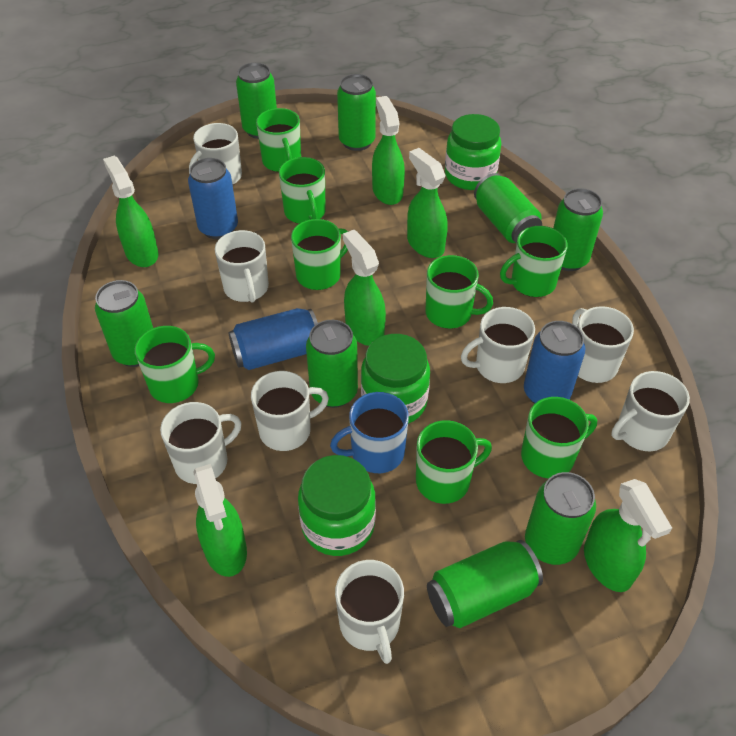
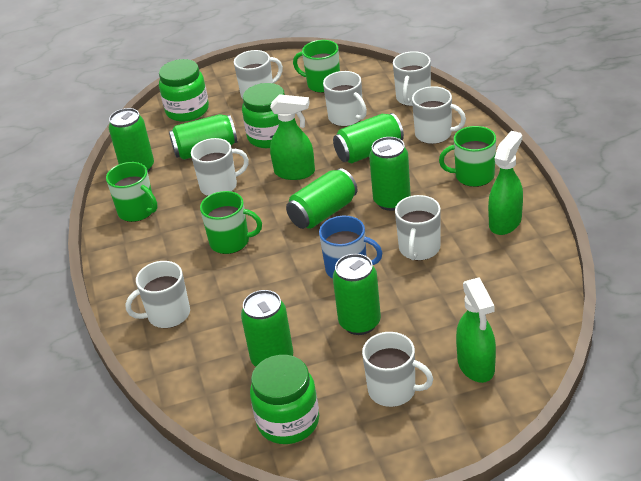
blue can: 3 -> 0
green can: 8 -> 7
green mug: 8 -> 4
green spray bottle: 6 -> 3

